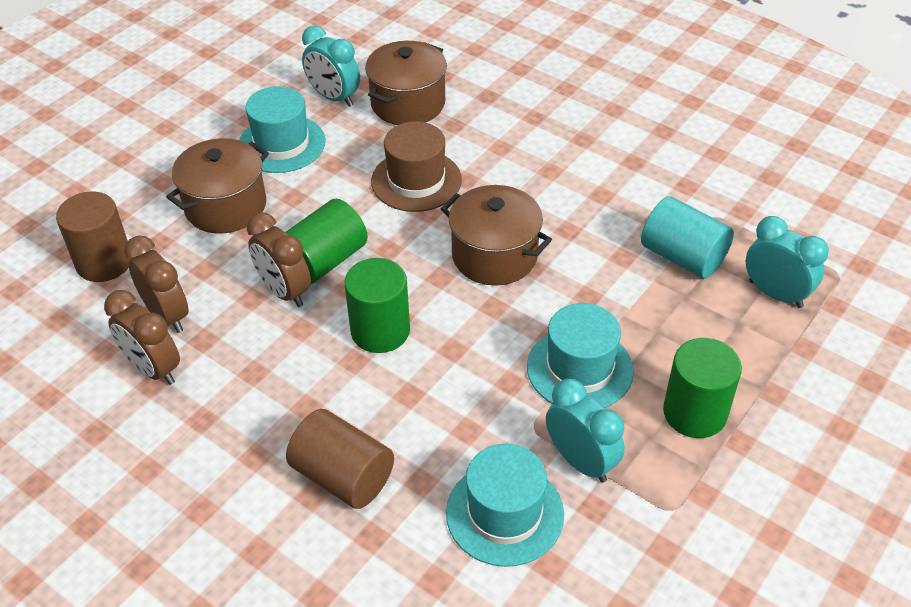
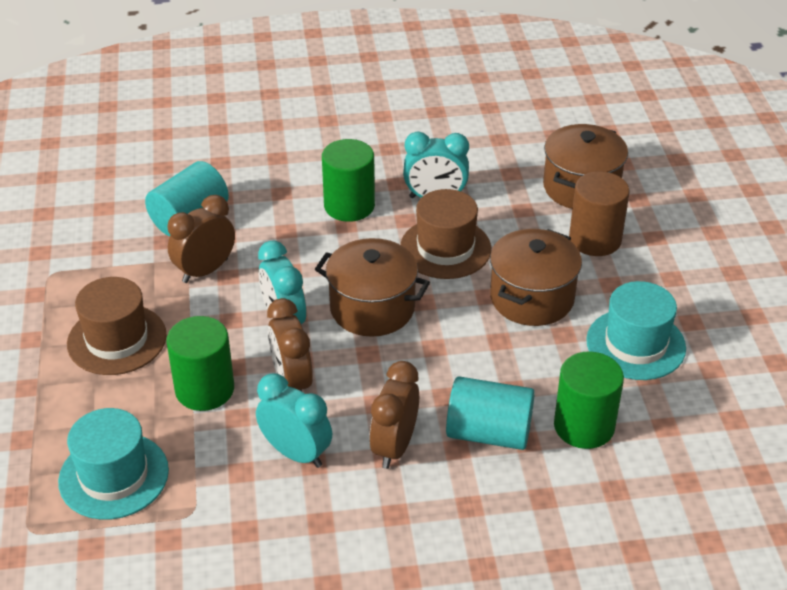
brown cylinder: 2 -> 1
brown hat: 1 -> 2
turquoise cylinder: 1 -> 2
turquoise hat: 3 -> 2

